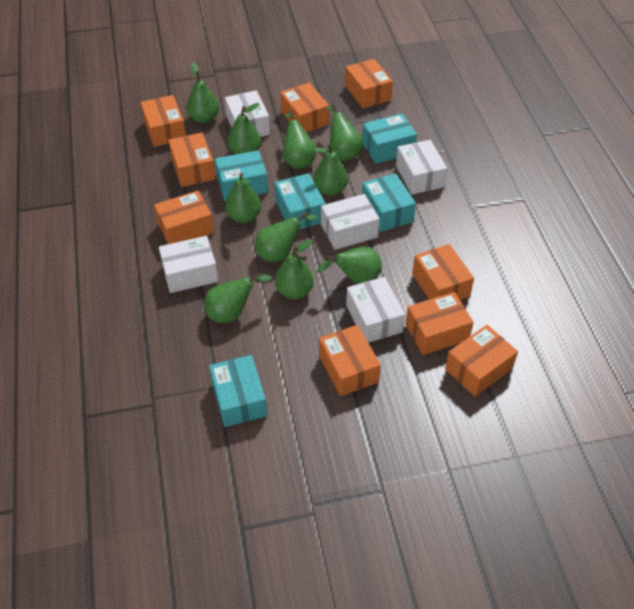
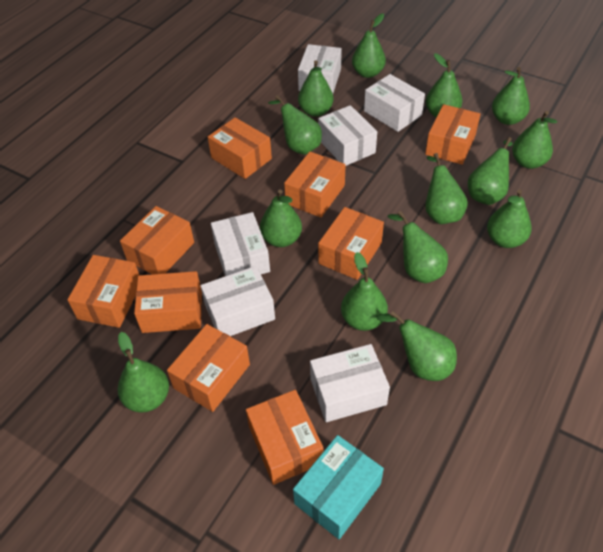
green pear: 10 -> 14
turquoise box: 5 -> 1
white box: 5 -> 6

